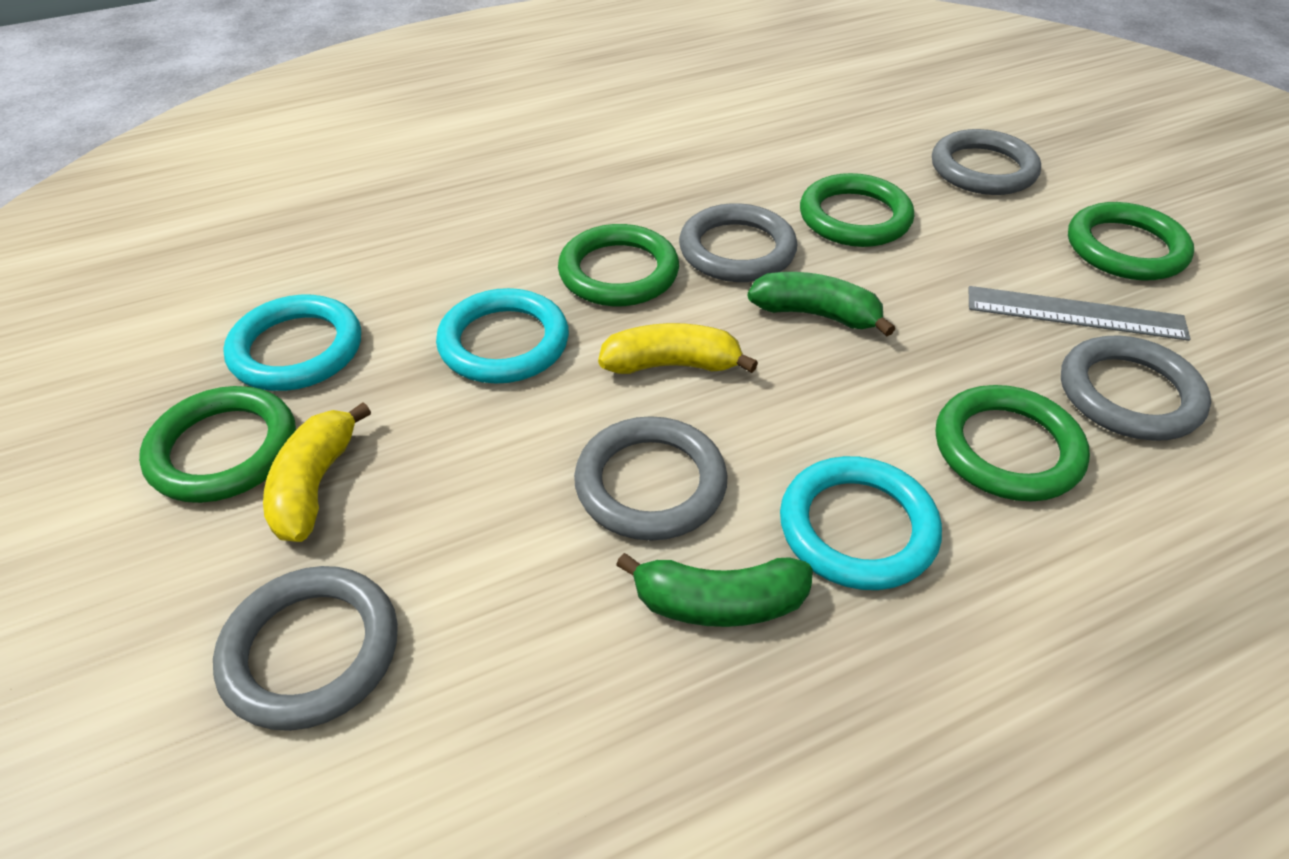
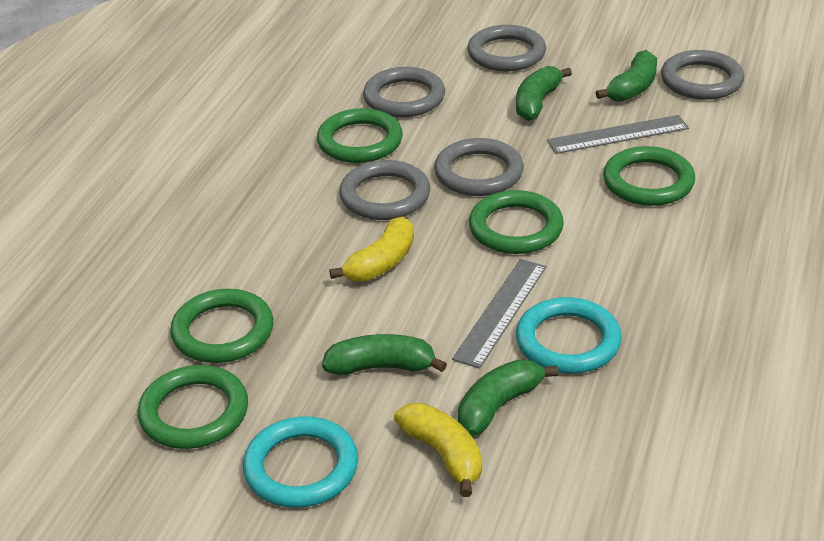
green banana: 2 -> 4
grey ruler: 1 -> 2
turquoise ring: 3 -> 2

